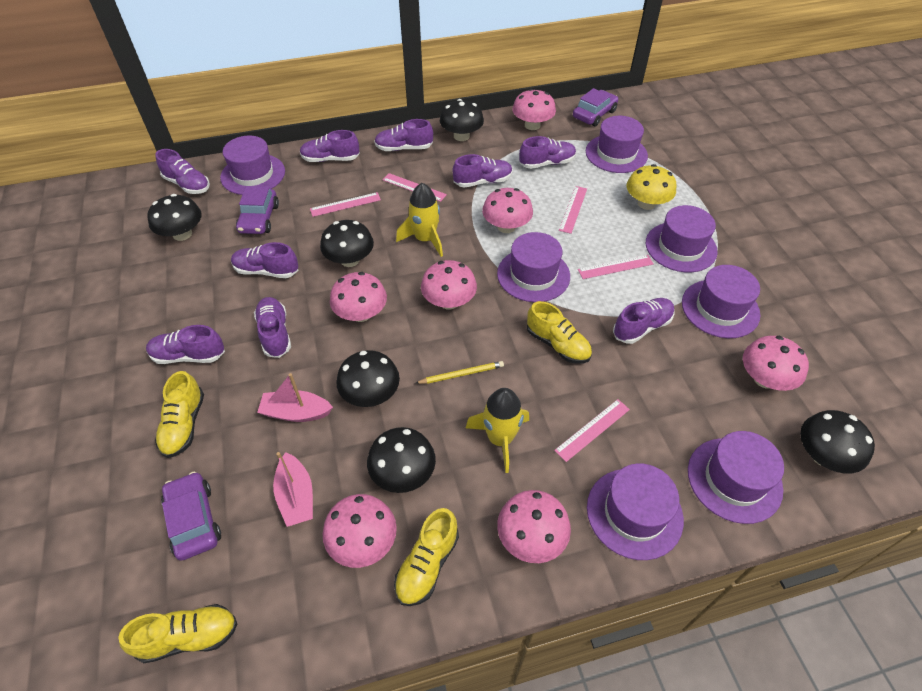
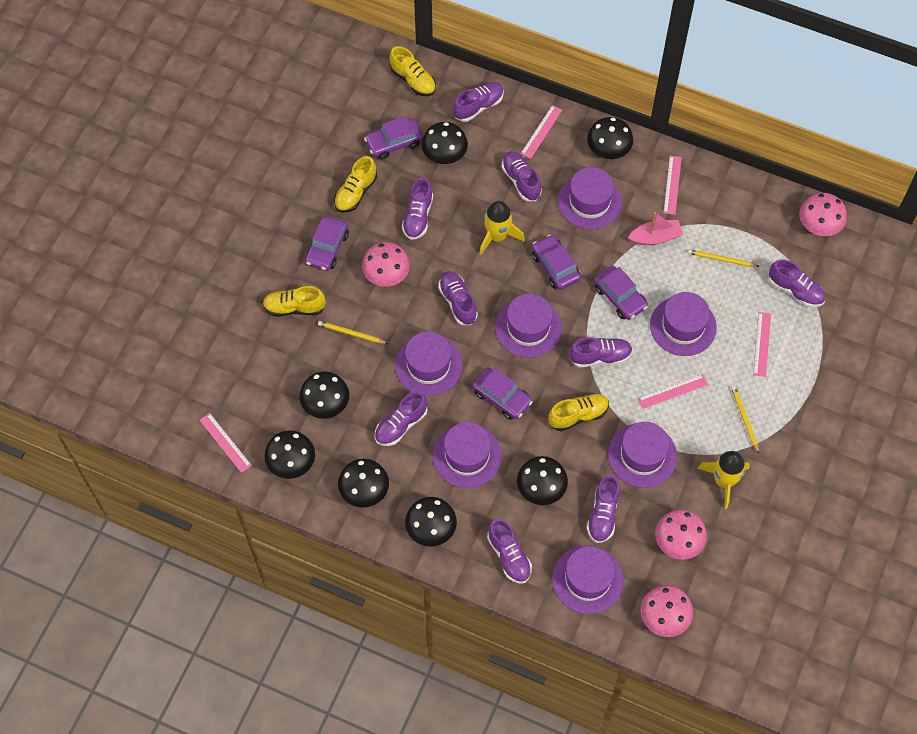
black mushroom: 6 -> 7
pink boat: 2 -> 1
pink mushroom: 7 -> 4
purple car: 3 -> 5
yellow mushroom: 1 -> 0
yellow pencil: 1 -> 3

